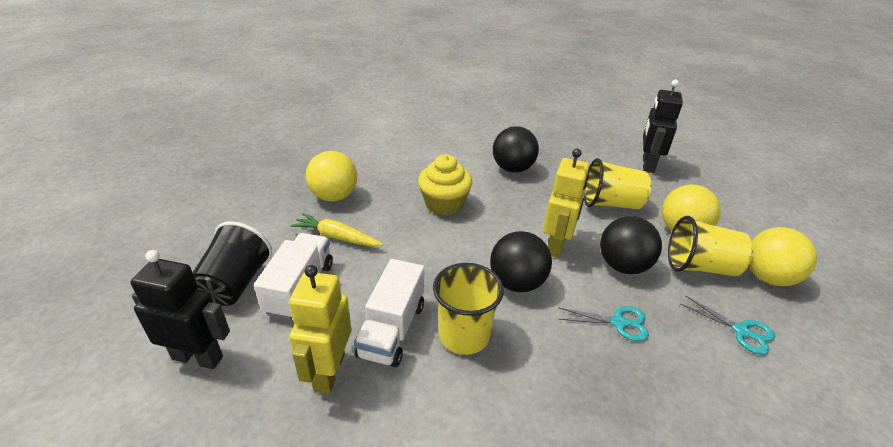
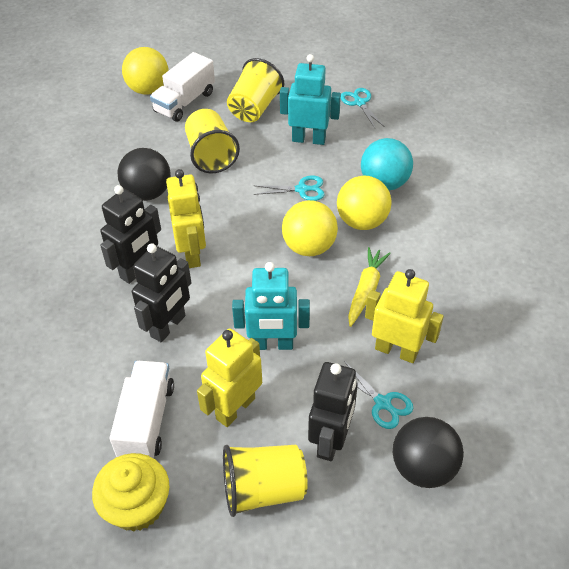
black ball: 3 -> 2
black cup: 1 -> 0
black robot: 2 -> 3
turquoise ball: 0 -> 1
turquoise robot: 0 -> 2
turquoise scissors: 2 -> 3
yellow robot: 2 -> 3

